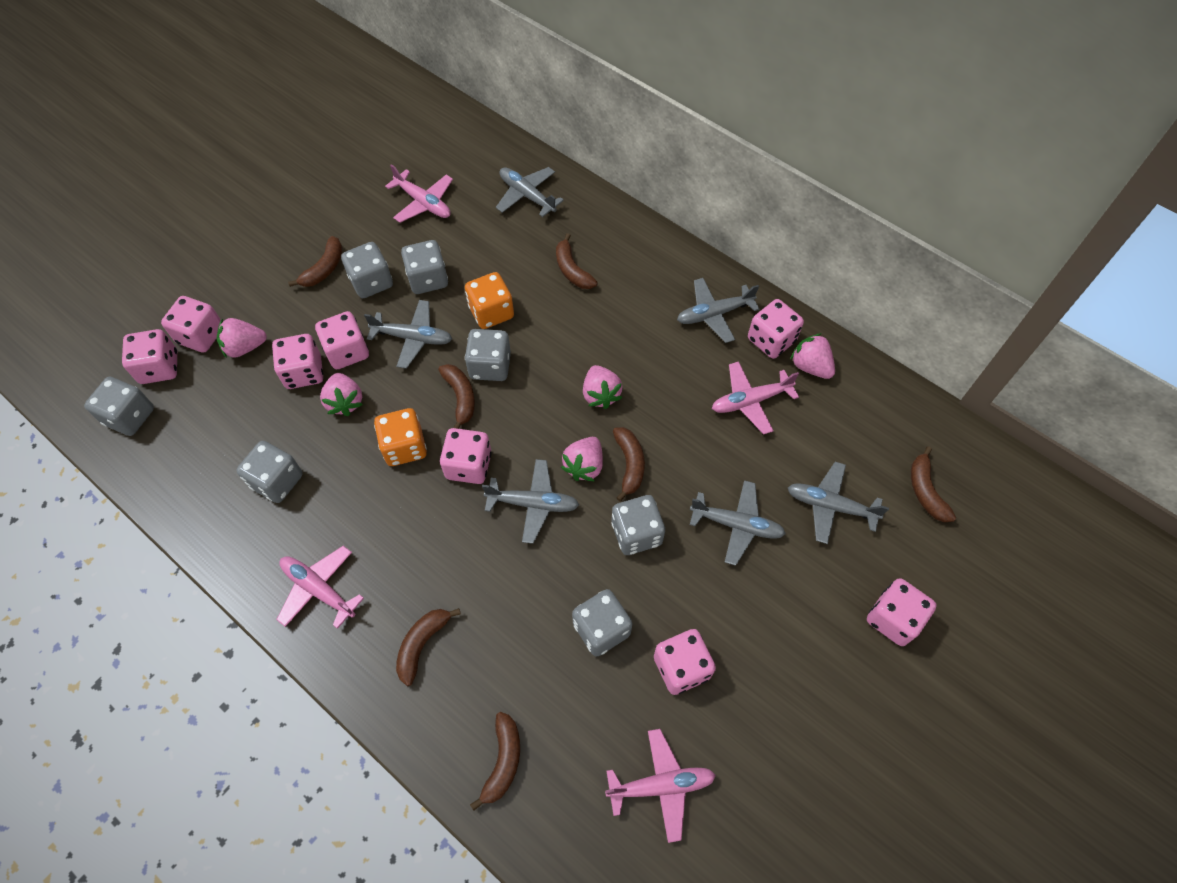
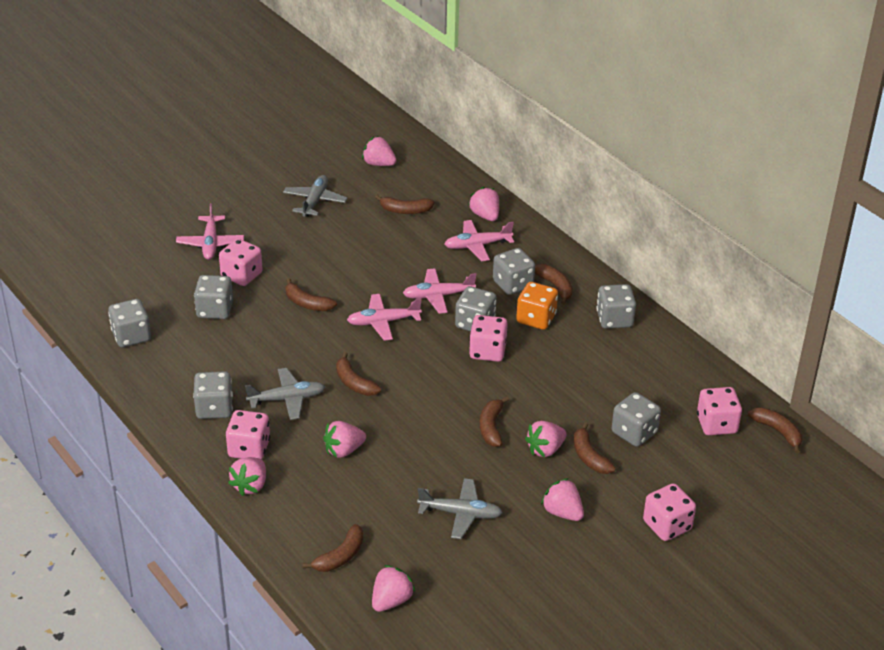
brown banana: 7 -> 8
grey plane: 6 -> 3
orange dice: 2 -> 1
pink dice: 8 -> 5
pink strawberry: 5 -> 7

